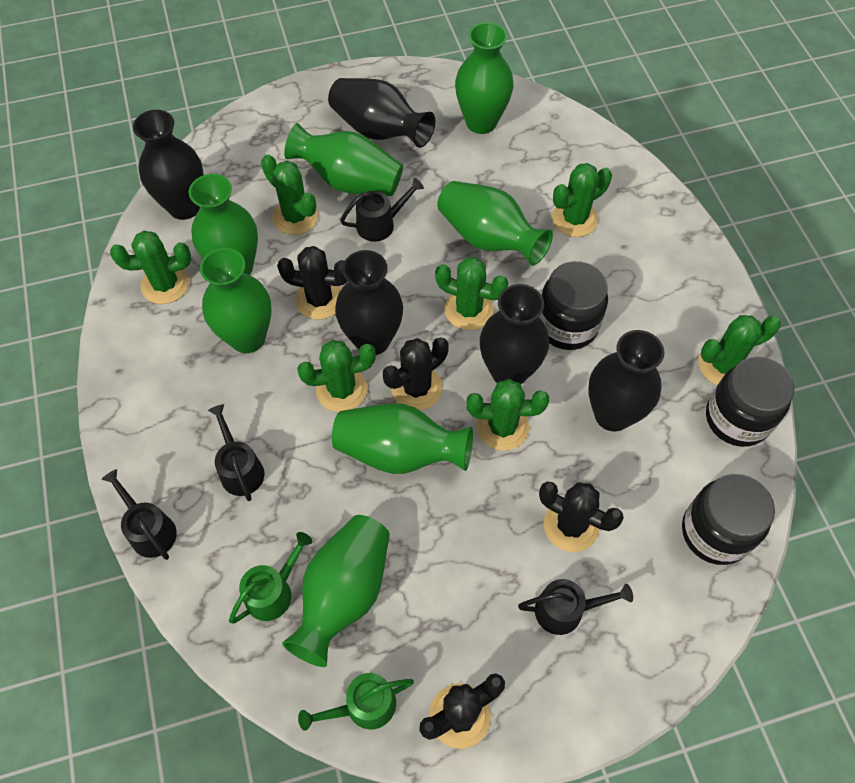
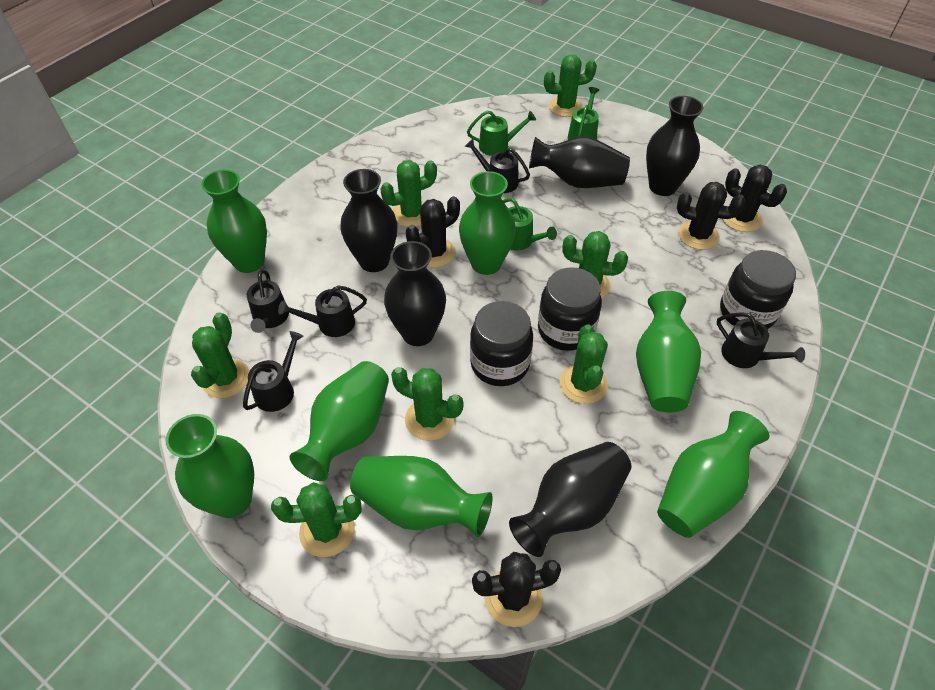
black watering can: 4 -> 5
green watering can: 2 -> 3

